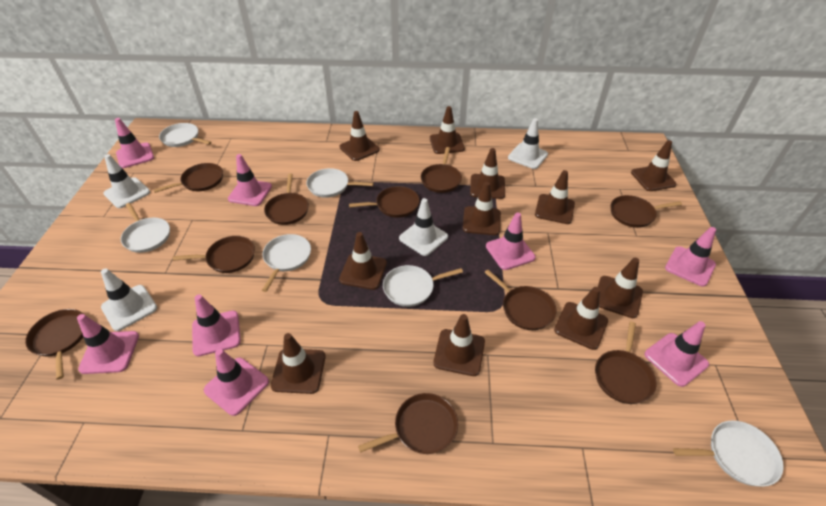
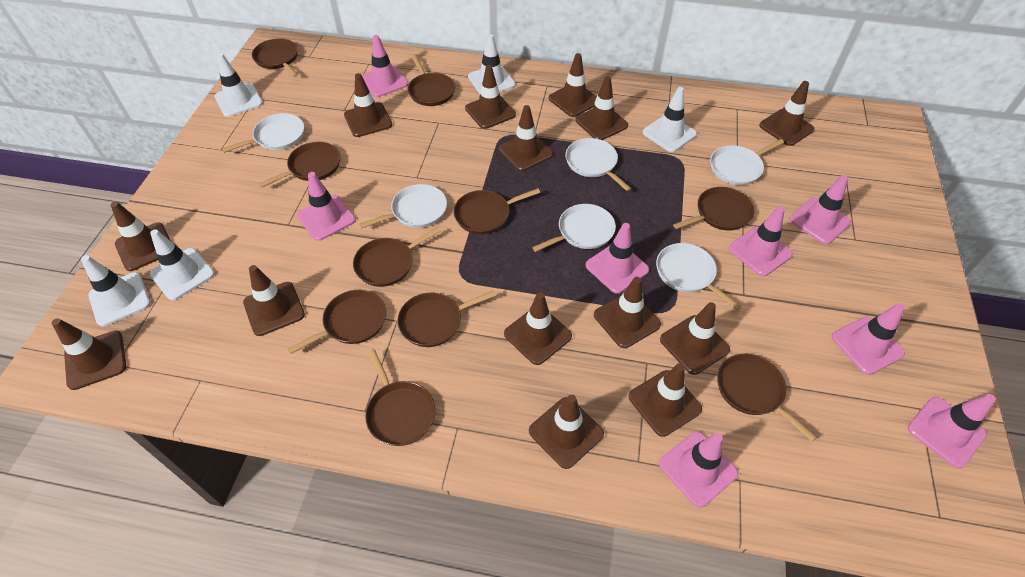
brown traffic cone: 11 -> 14
white traffic cone: 4 -> 5

